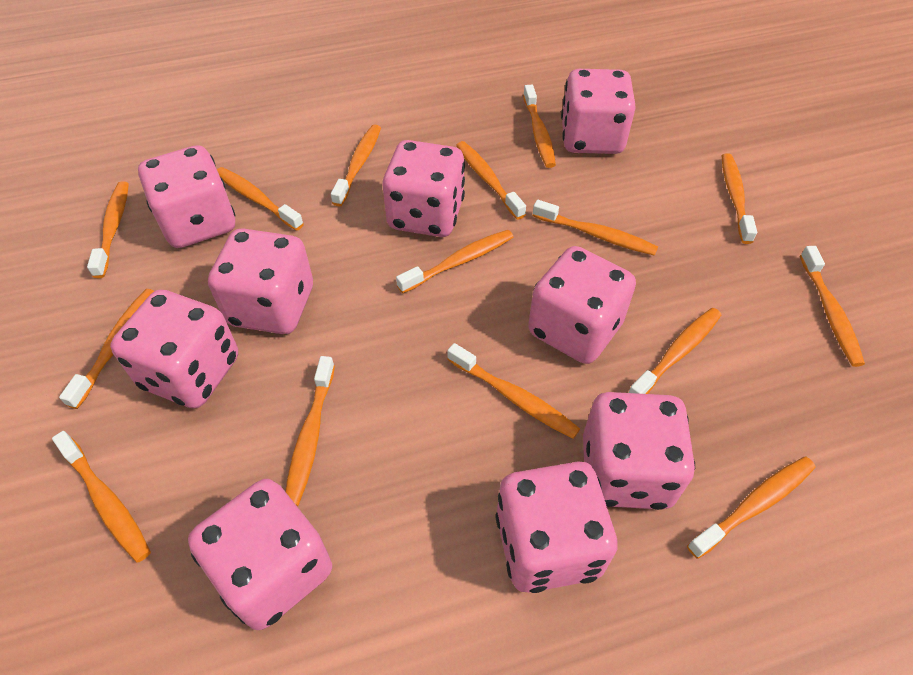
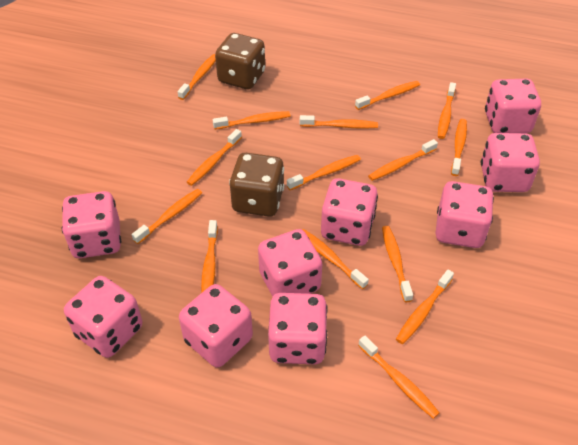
brown dice: 0 -> 2

